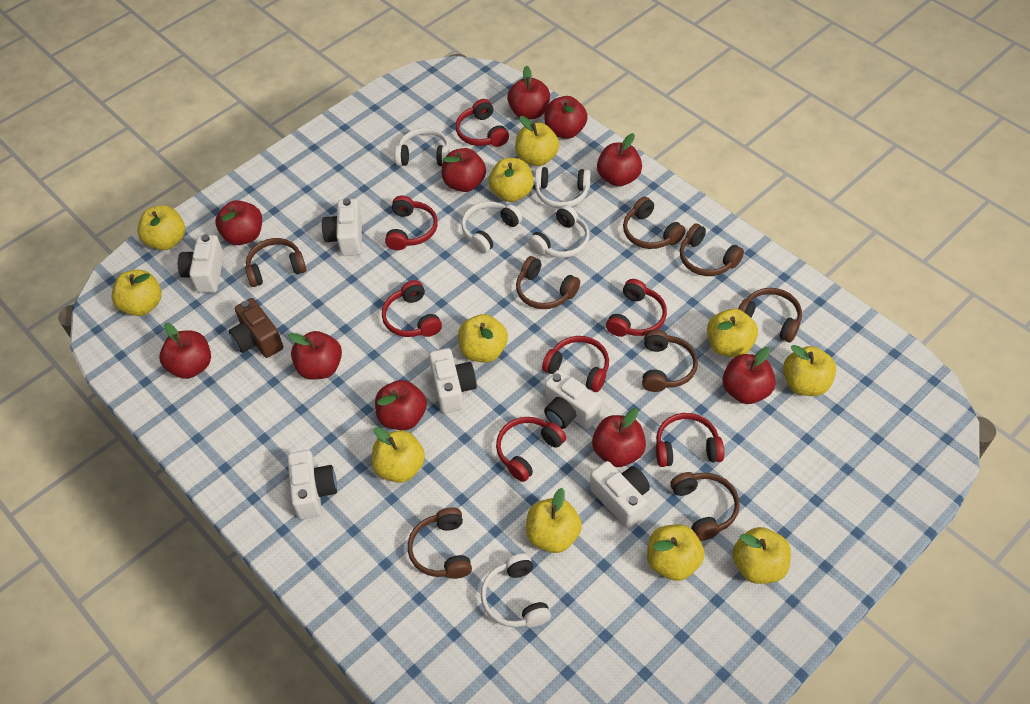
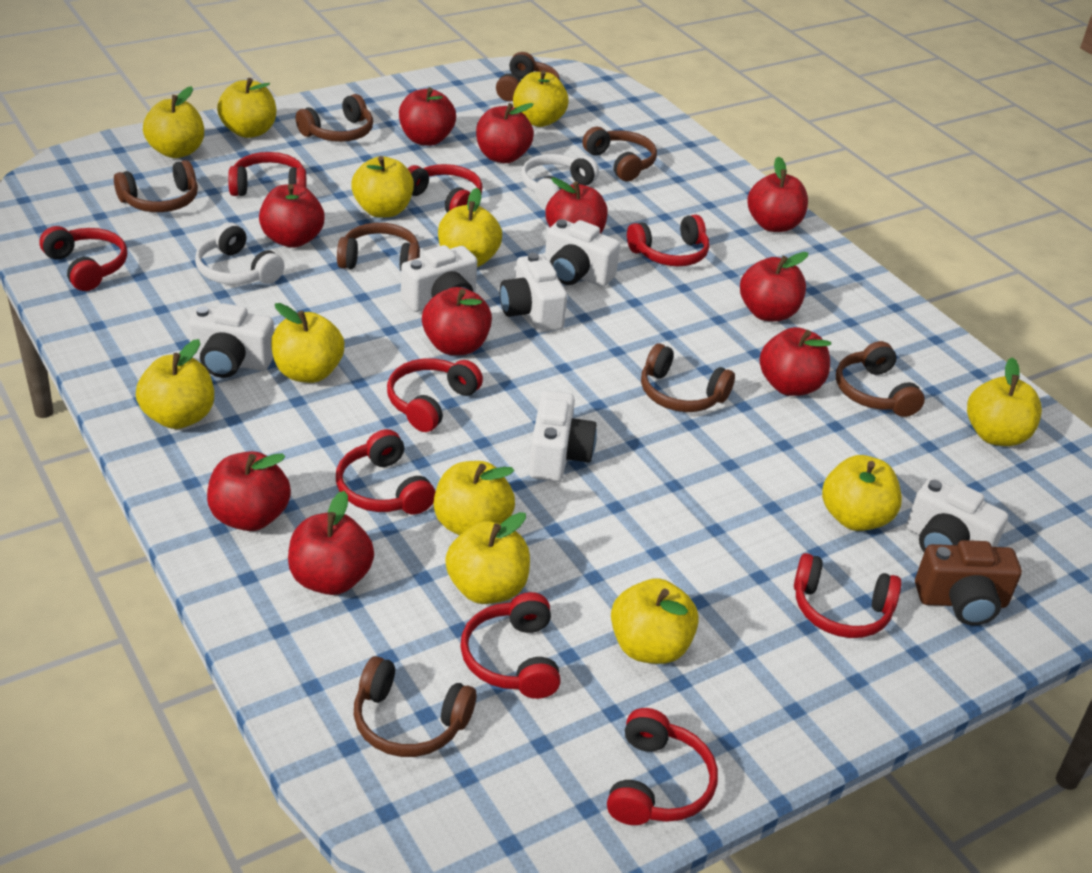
red headphones: 7 -> 9
white headphones: 5 -> 2
yellow apple: 11 -> 12

